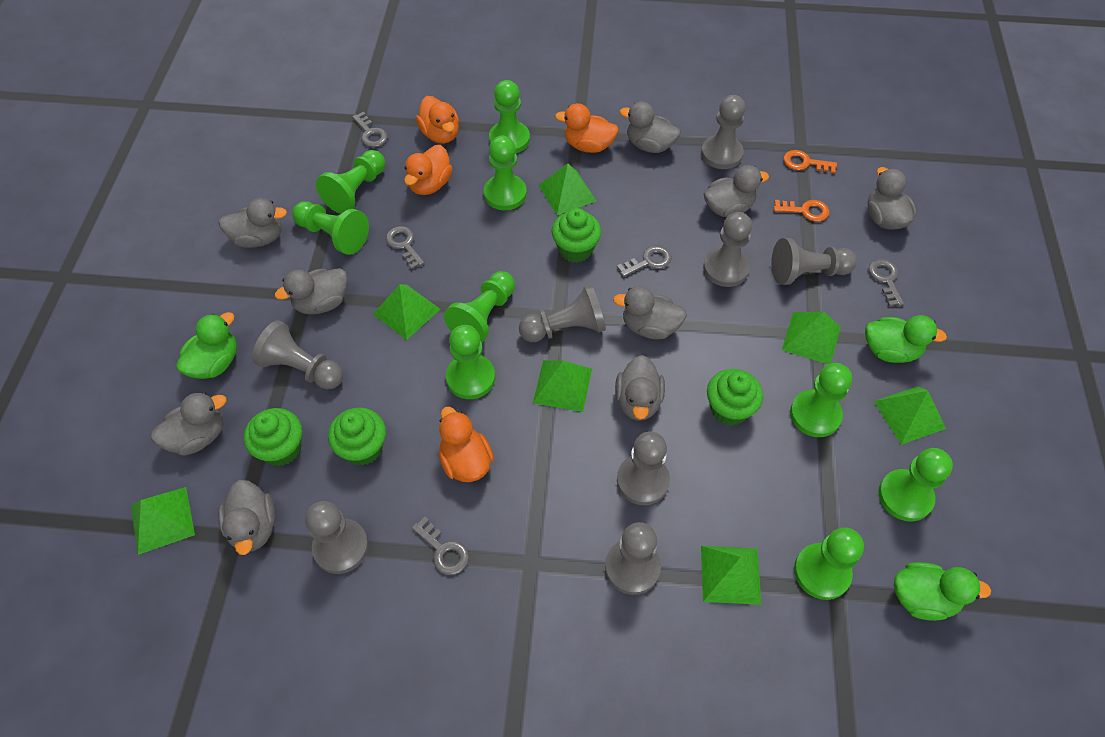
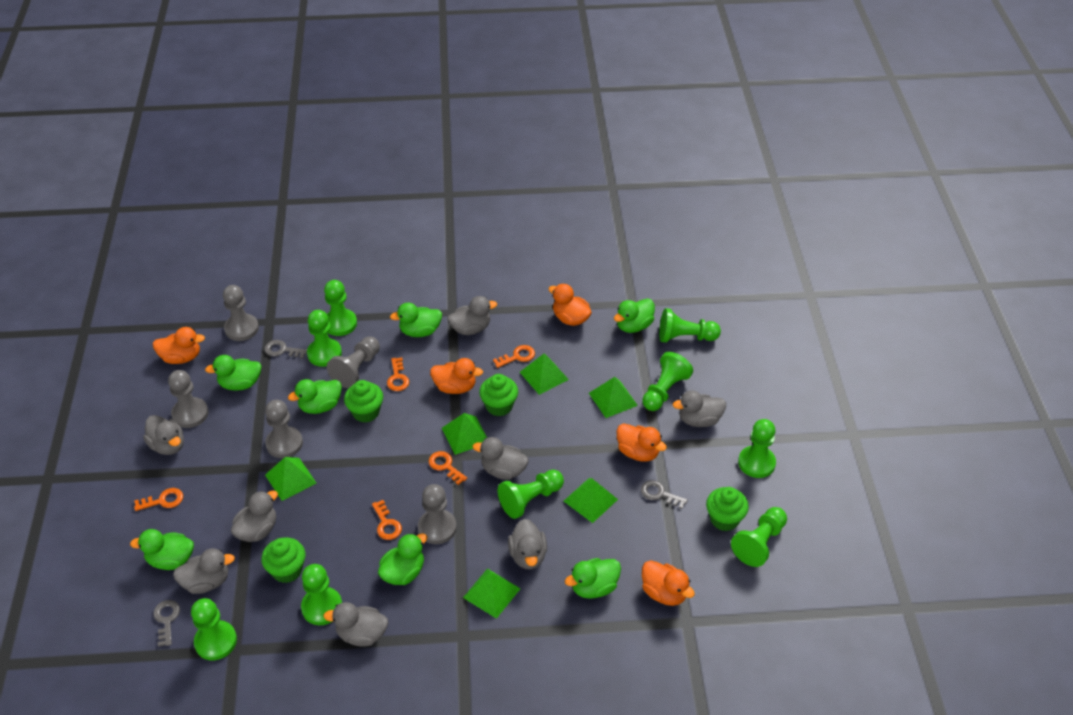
green duck: 3 -> 7
green pyramid: 7 -> 6
grey duck: 9 -> 8
grey key: 5 -> 3
grey pawn: 8 -> 5
orange duck: 4 -> 5
orange key: 2 -> 5

